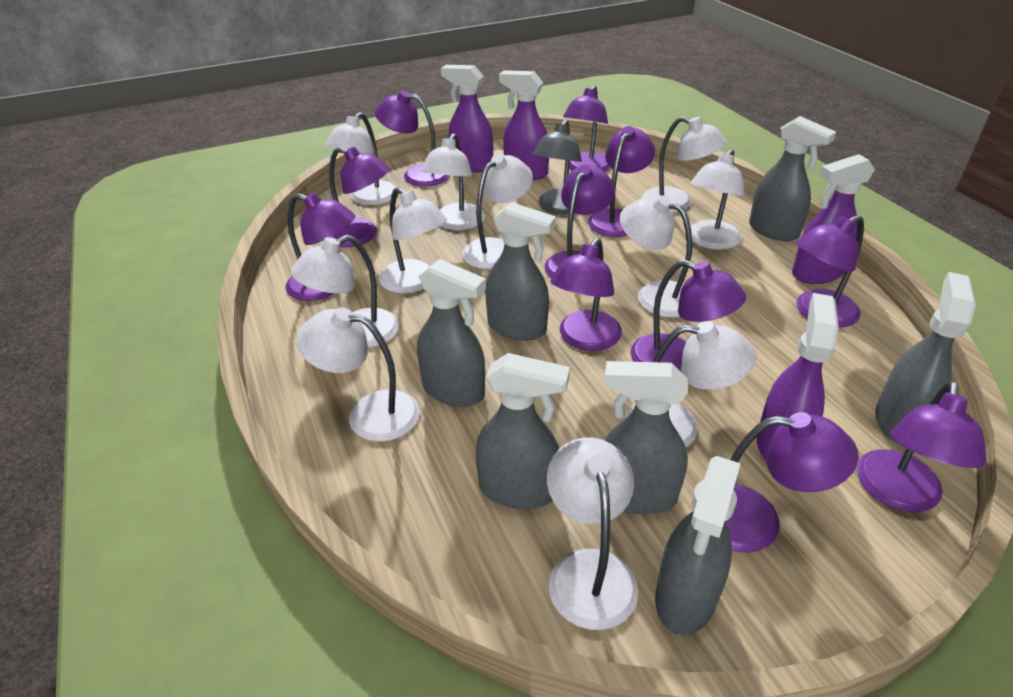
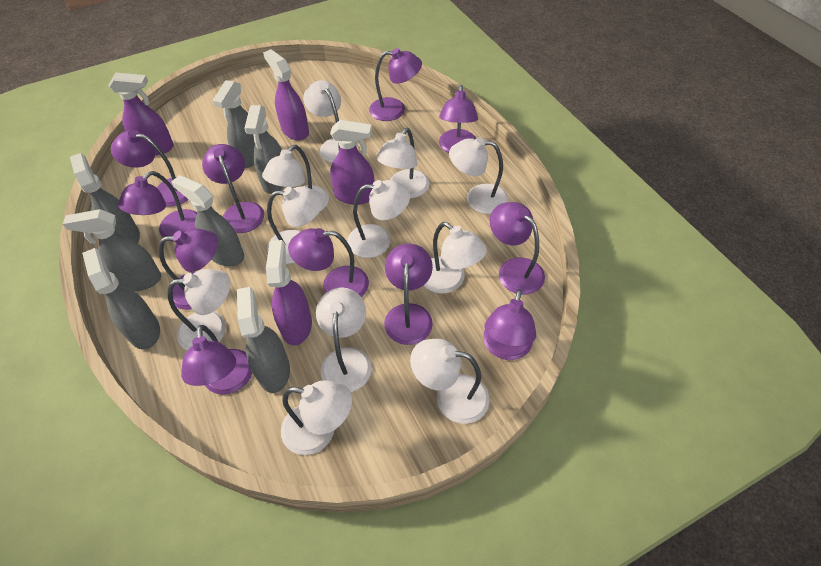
grey lamp: 1 -> 0

